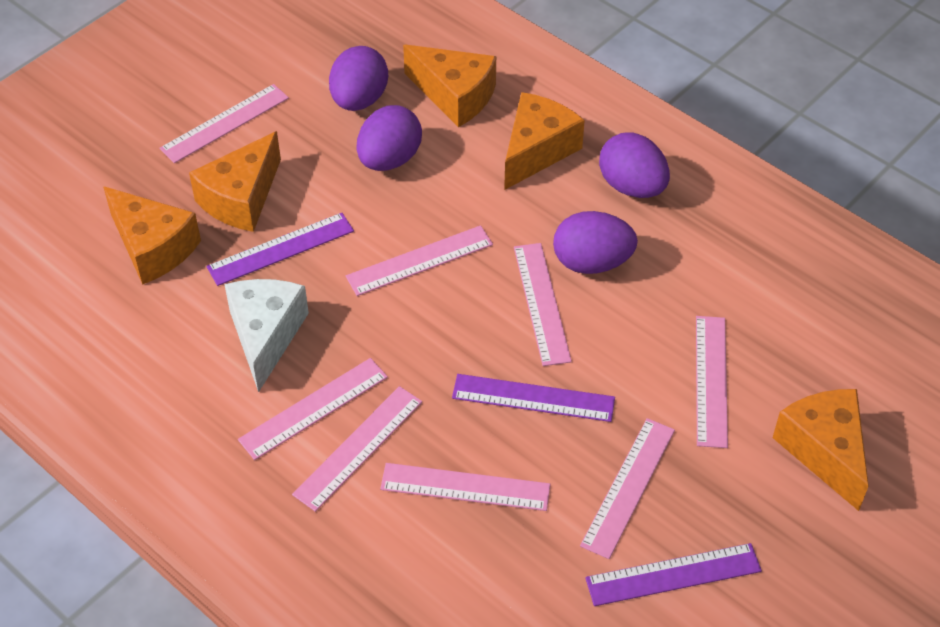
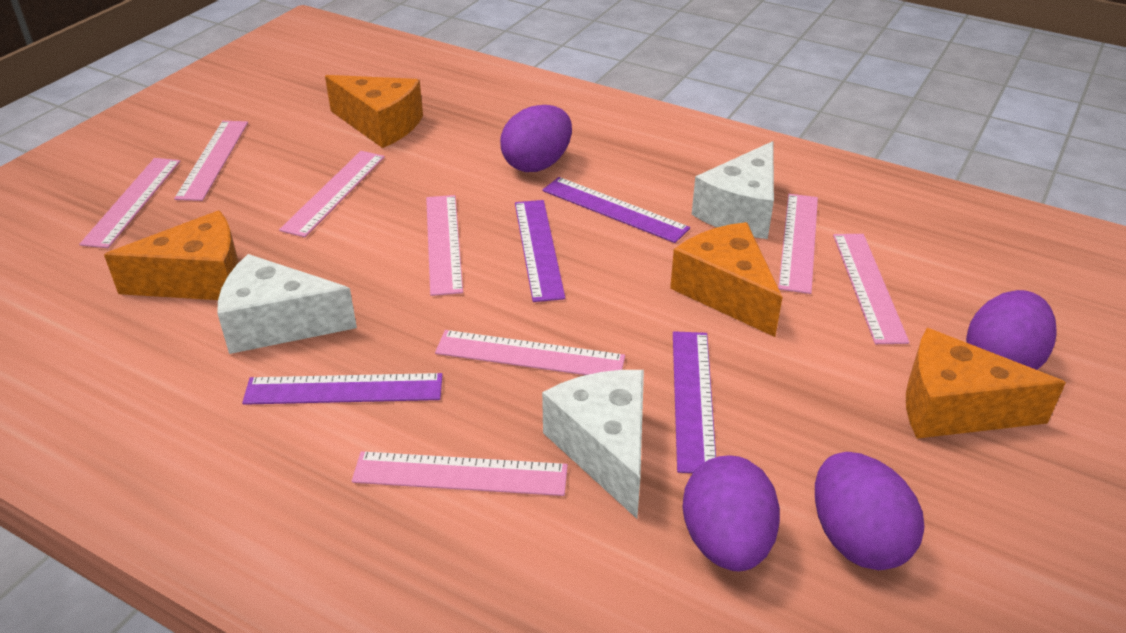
orange cheese: 5 -> 4
purple ruler: 3 -> 4
white cheese: 1 -> 3

